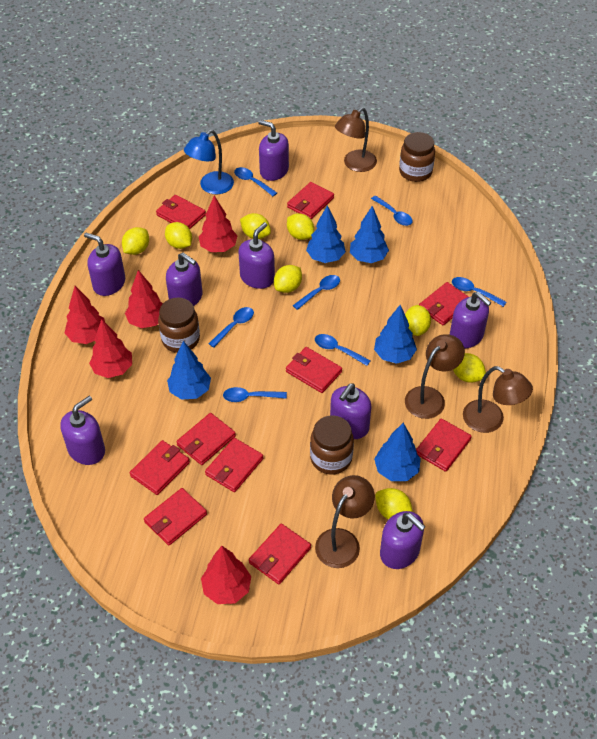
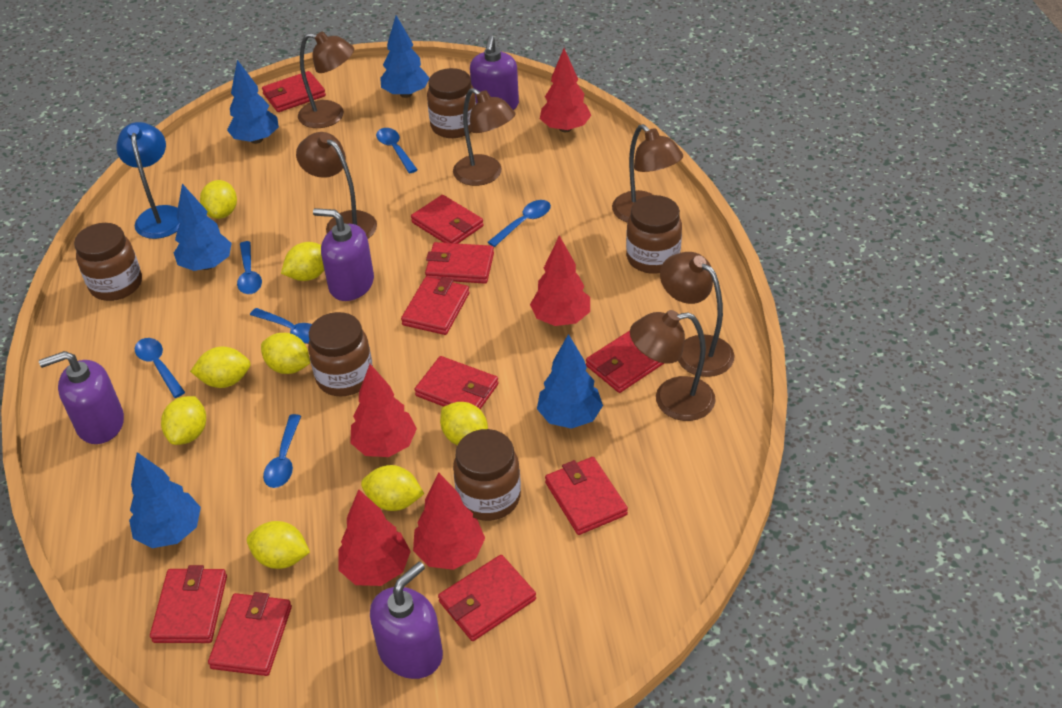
blue spoon: 7 -> 6
brown jar: 3 -> 5
brown lamp: 4 -> 6
purple soap dispenser: 8 -> 4

